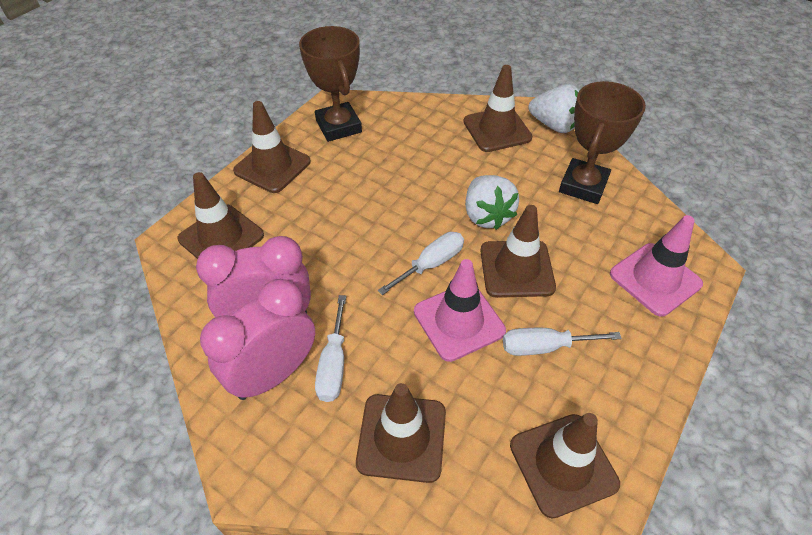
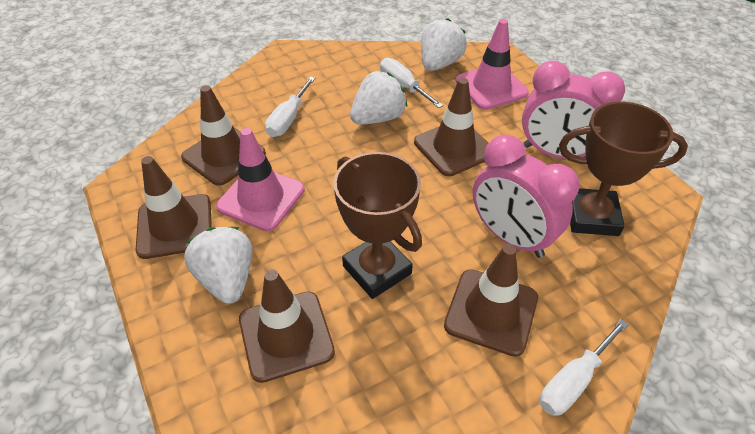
brown traffic cone: 6 -> 5
white strawberry: 2 -> 3

